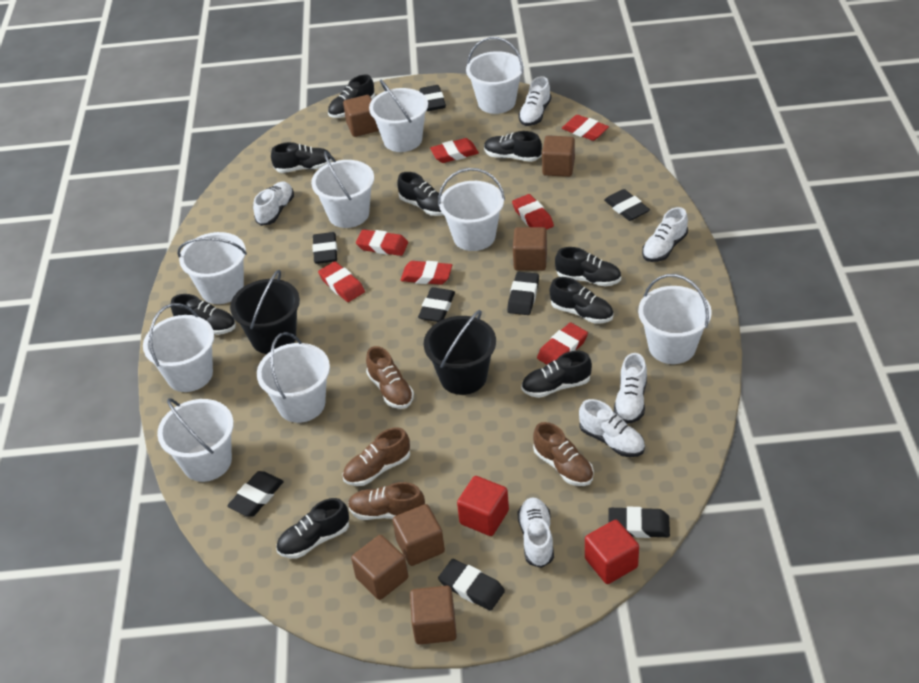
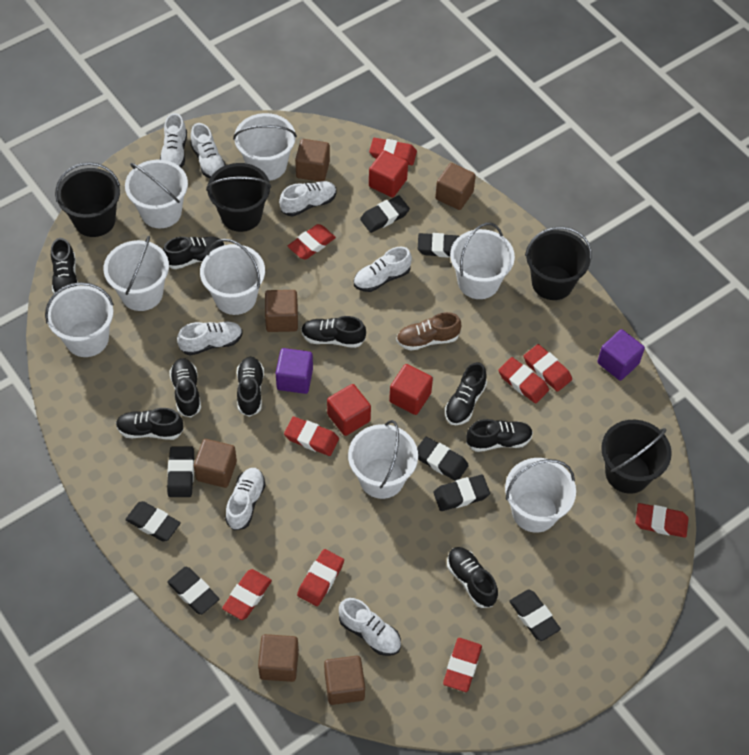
black bucket: 2 -> 4
brown shoe: 4 -> 1
purple cube: 0 -> 2
red cube: 2 -> 3
red eraser: 7 -> 9
white bucket: 9 -> 8
white shoe: 6 -> 7

